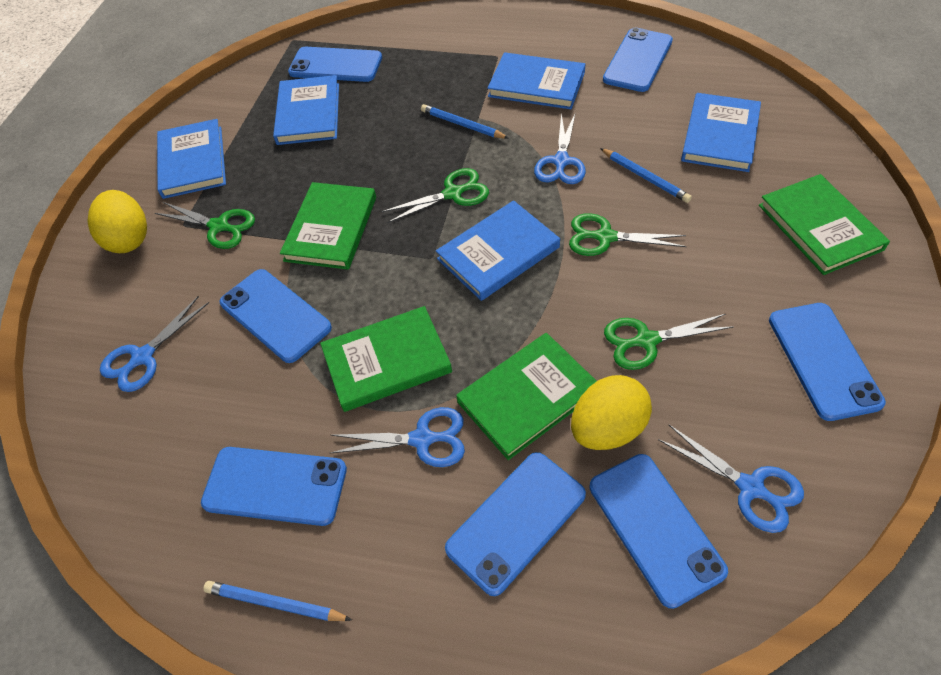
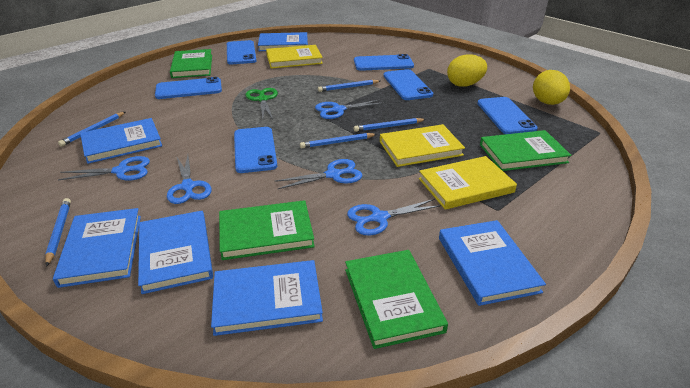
blue book: 5 -> 6
blue pencil: 3 -> 5
blue phone: 7 -> 6
blue scissors: 4 -> 5
green scissors: 4 -> 1
yellow book: 0 -> 3

